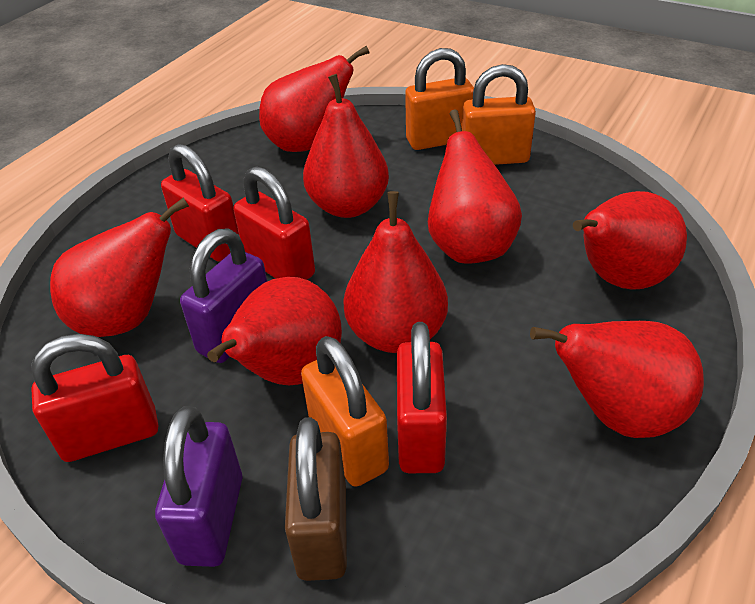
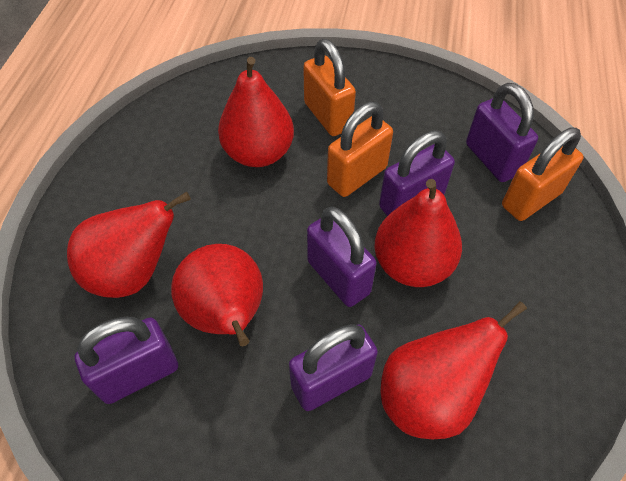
brown padlock: 1 -> 0
purple padlock: 2 -> 5
red padlock: 4 -> 0
red pear: 8 -> 5

